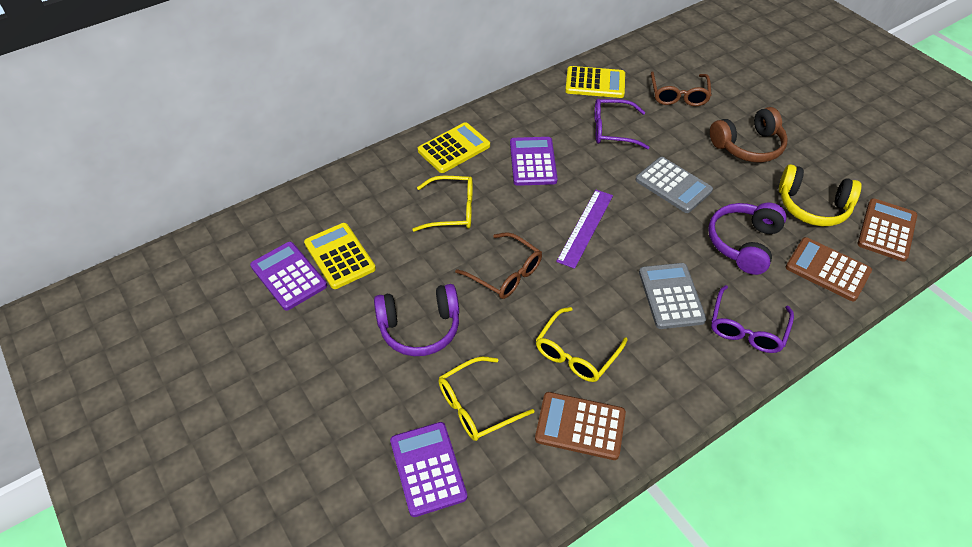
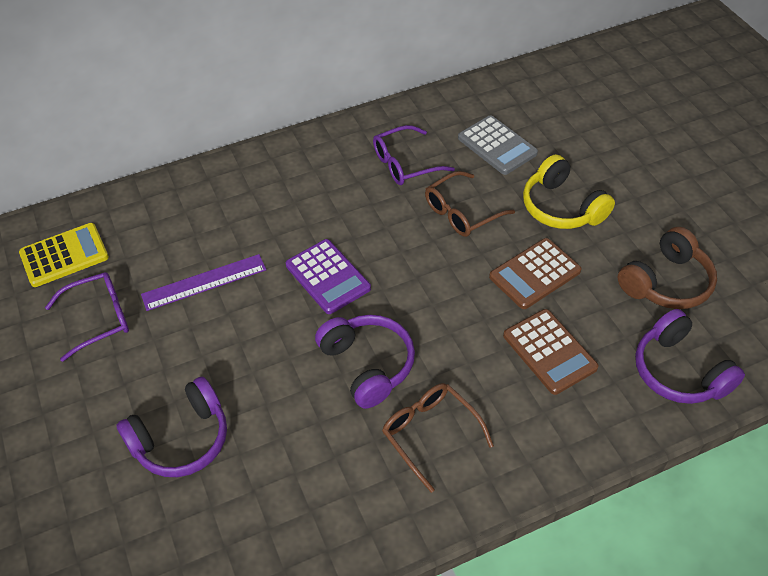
brown calculator: 3 -> 2
grey calculator: 2 -> 1
purple calculator: 3 -> 1
purple headphones: 2 -> 3
yellow calculator: 3 -> 1
yellow glasses: 3 -> 0

